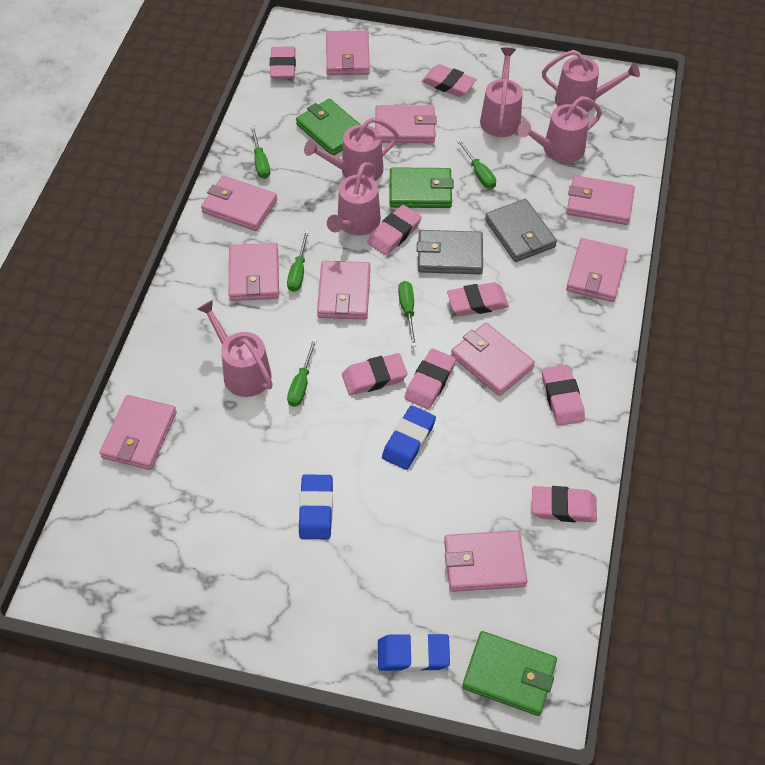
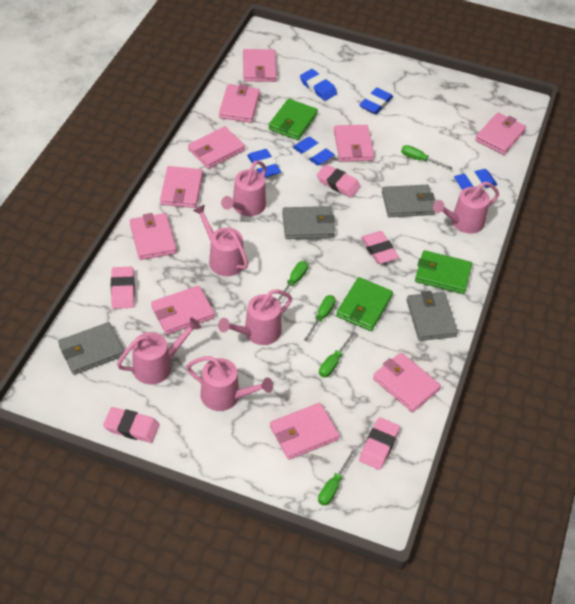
blue eraser: 3 -> 5
grey wallet: 2 -> 4
pink eraser: 8 -> 5

